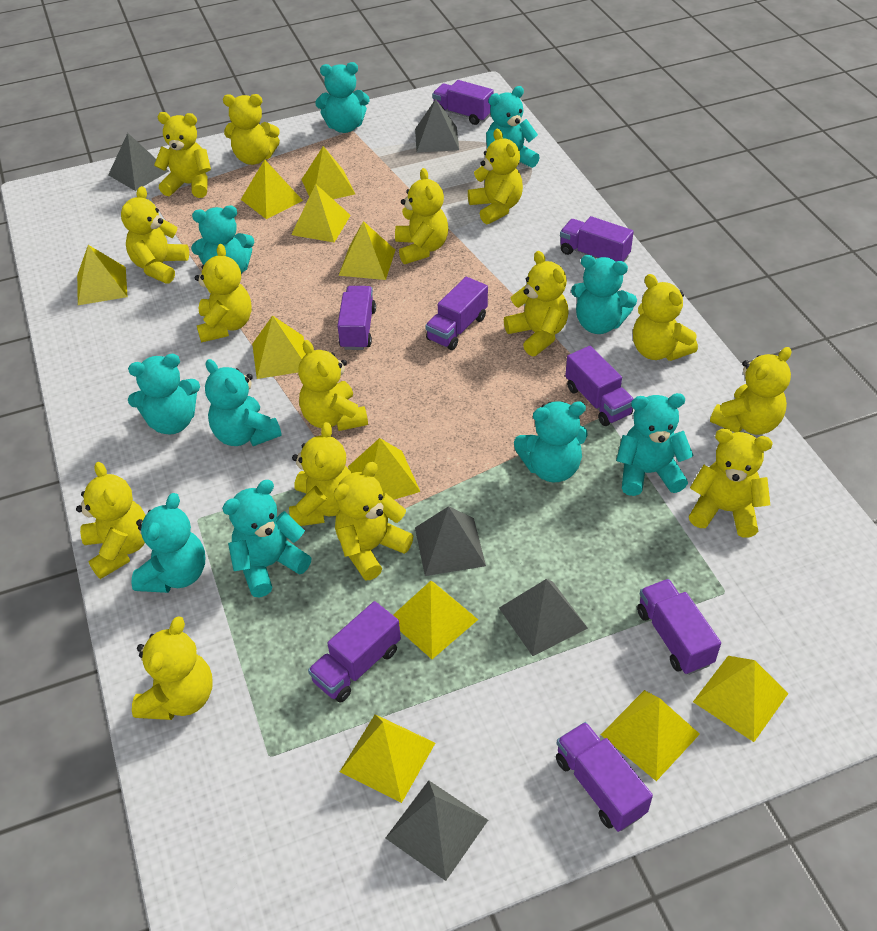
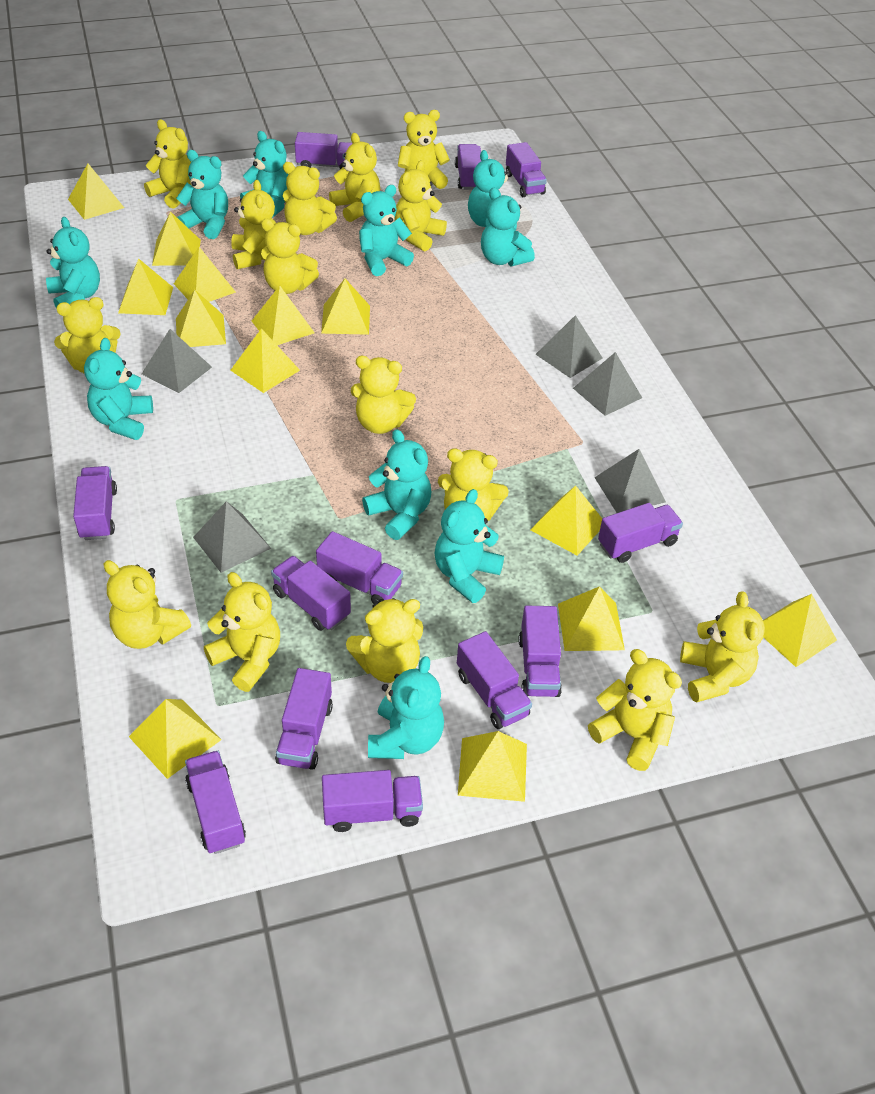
purple truck: 8 -> 12
yellow pyramid: 11 -> 13

